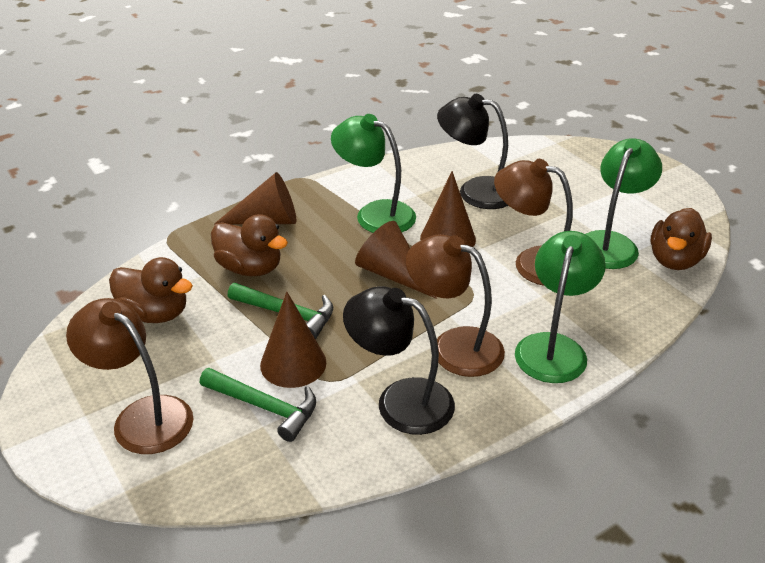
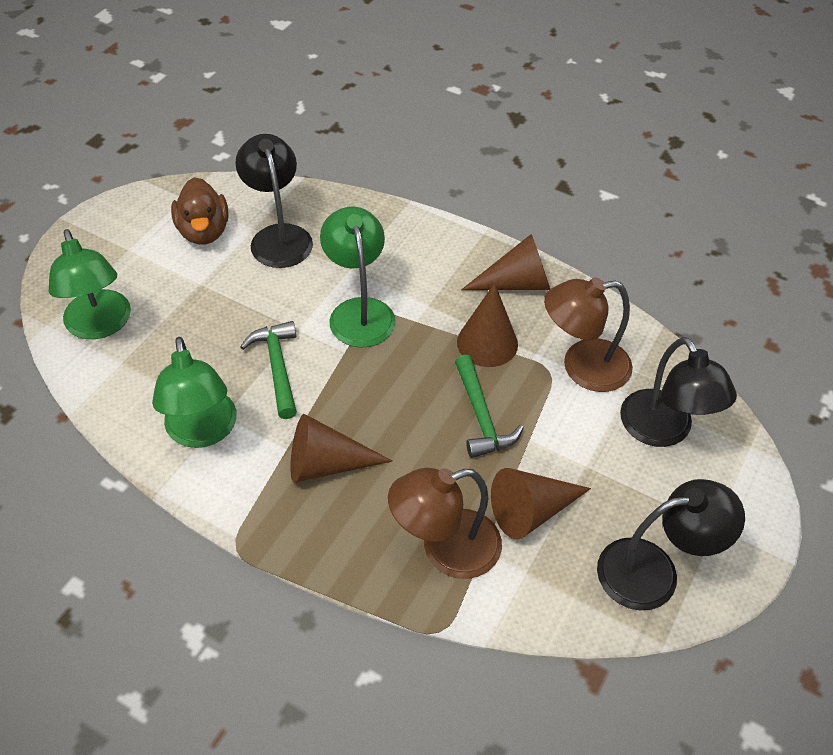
black lamp: 2 -> 3
brown duck: 3 -> 1
brown lamp: 3 -> 2

